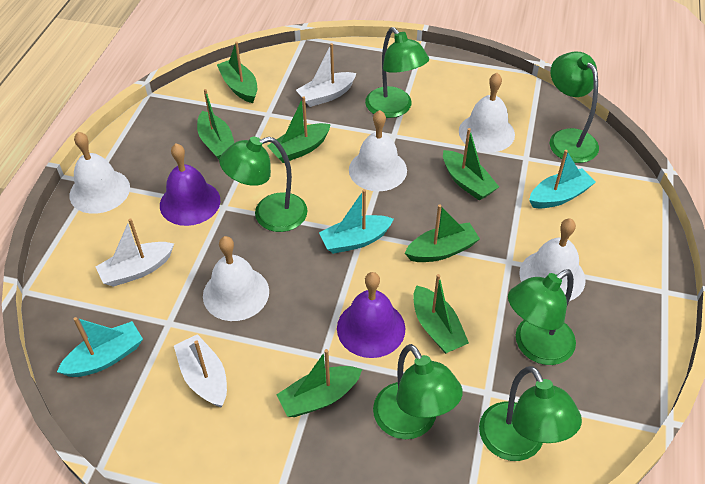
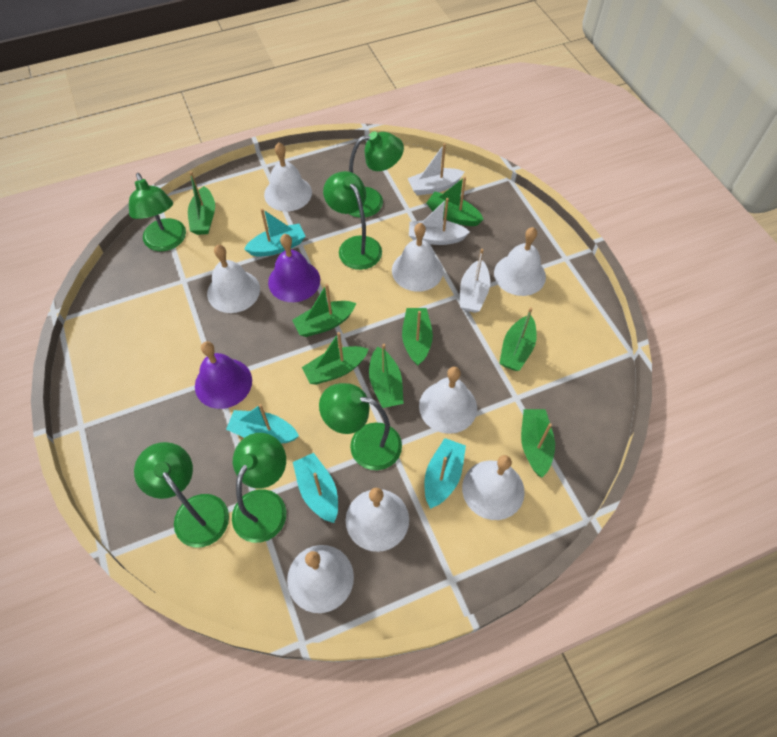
green boat: 7 -> 8
turquoise boat: 3 -> 4
white bell: 5 -> 8

